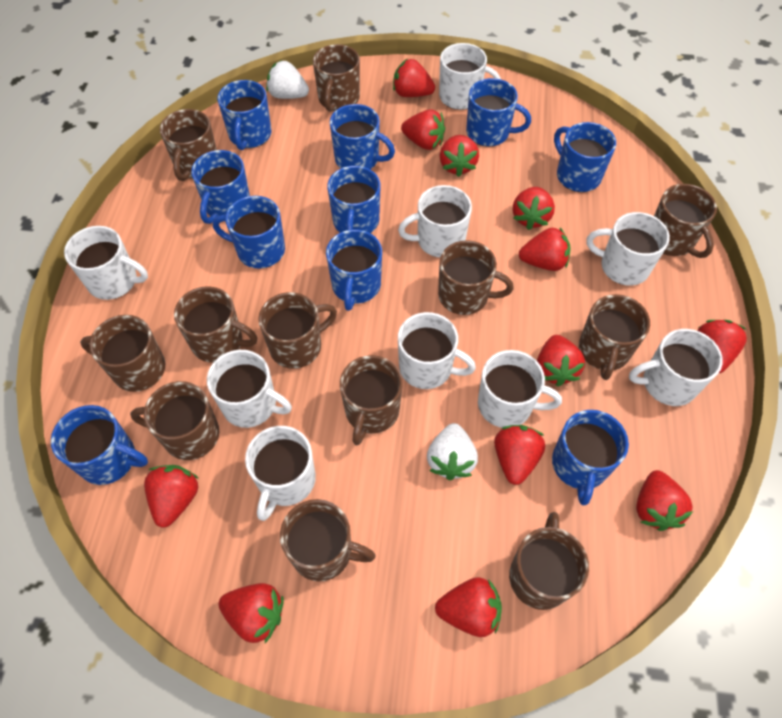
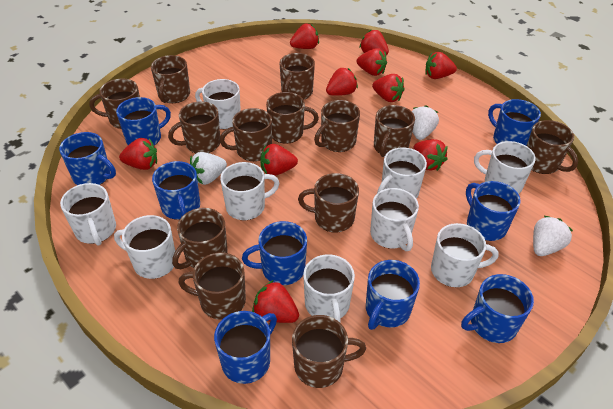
blue mug: 10 -> 9
brown mug: 12 -> 13
red strawberry: 12 -> 10
white strawberry: 2 -> 3

